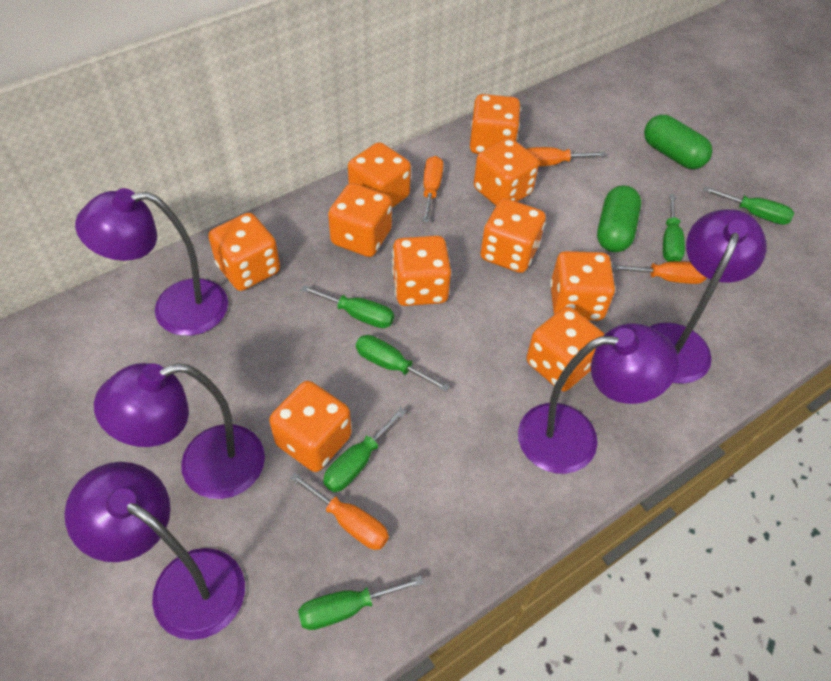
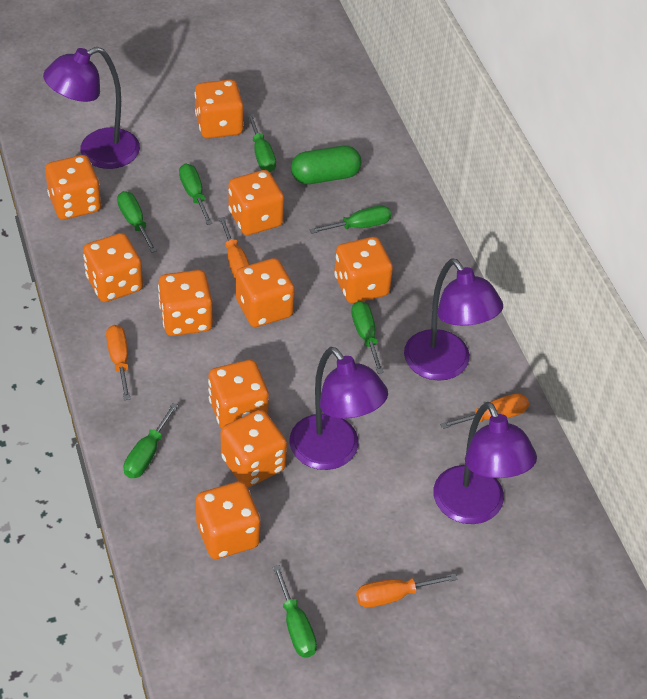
green capsule: 2 -> 1
green screwdriver: 6 -> 7
purple lamp: 5 -> 4

